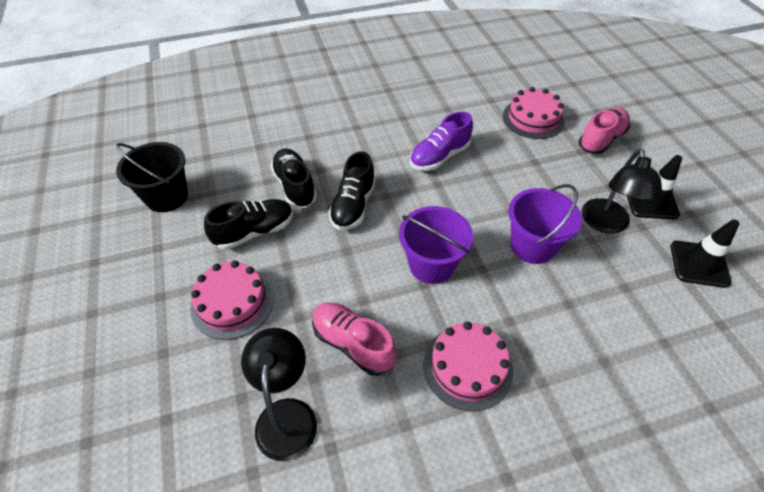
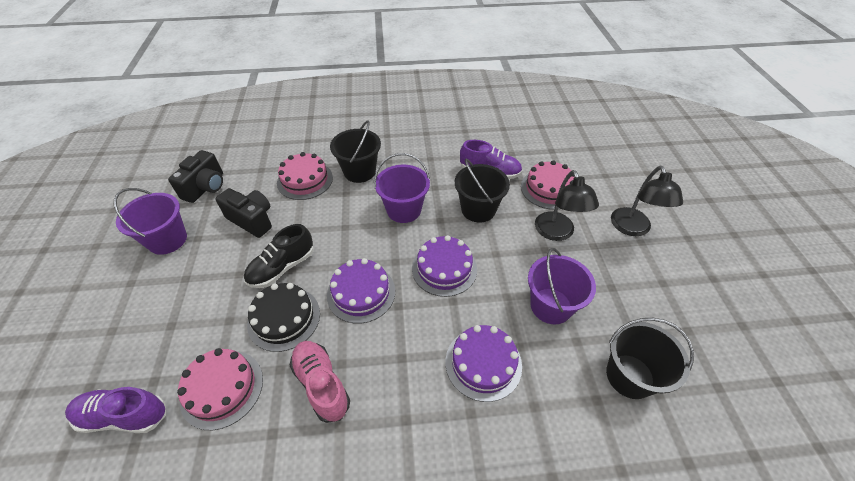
black bucket: 1 -> 3
black cake: 0 -> 1
black camera: 0 -> 2
black shoe: 3 -> 1
black traffic cone: 2 -> 0
pink shoe: 2 -> 1
purple bucket: 2 -> 3
purple cake: 0 -> 3
purple shoe: 1 -> 2

